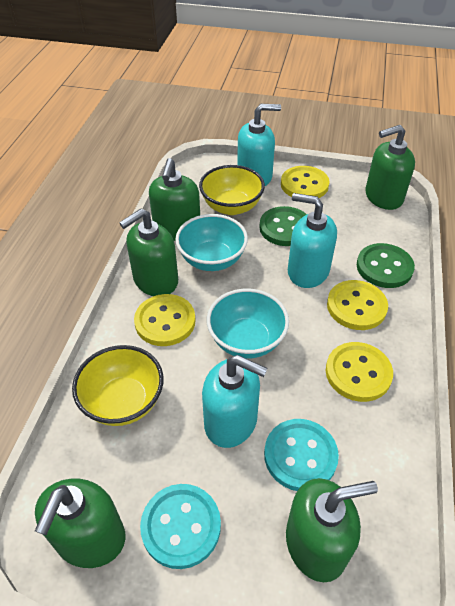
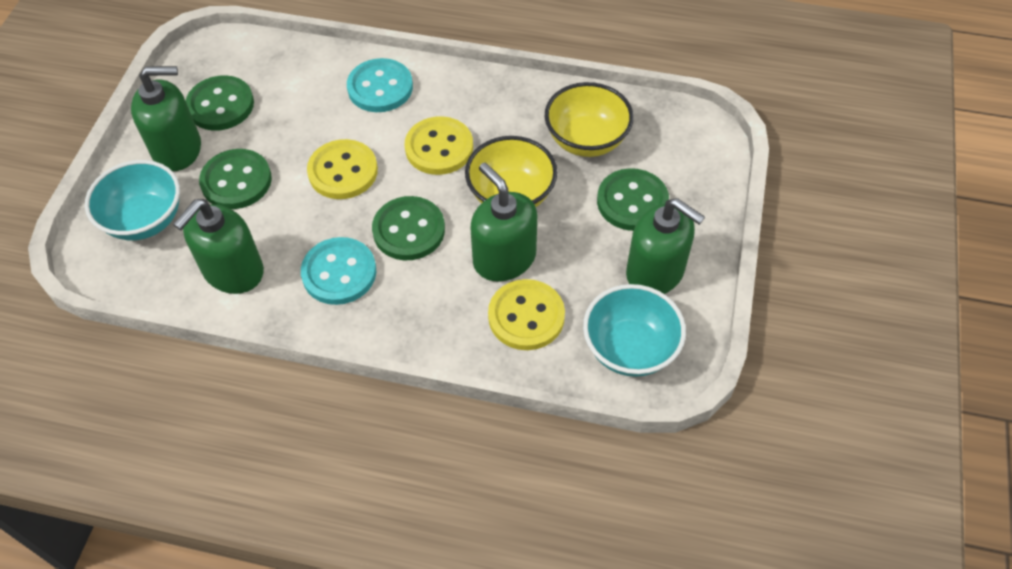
green button: 2 -> 4
green soap dispenser: 5 -> 4
turquoise soap dispenser: 3 -> 0
yellow button: 4 -> 3

